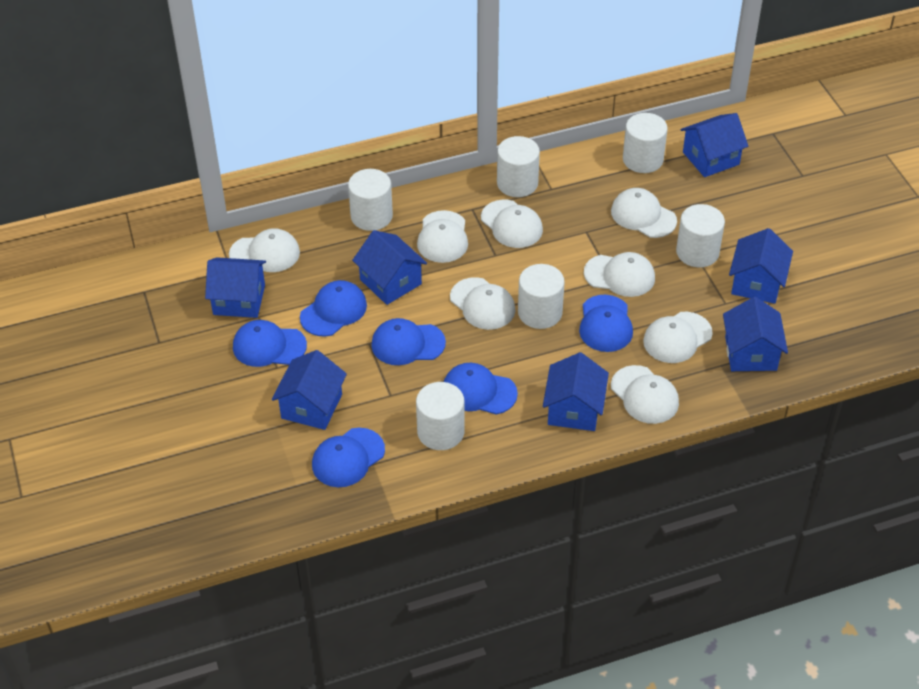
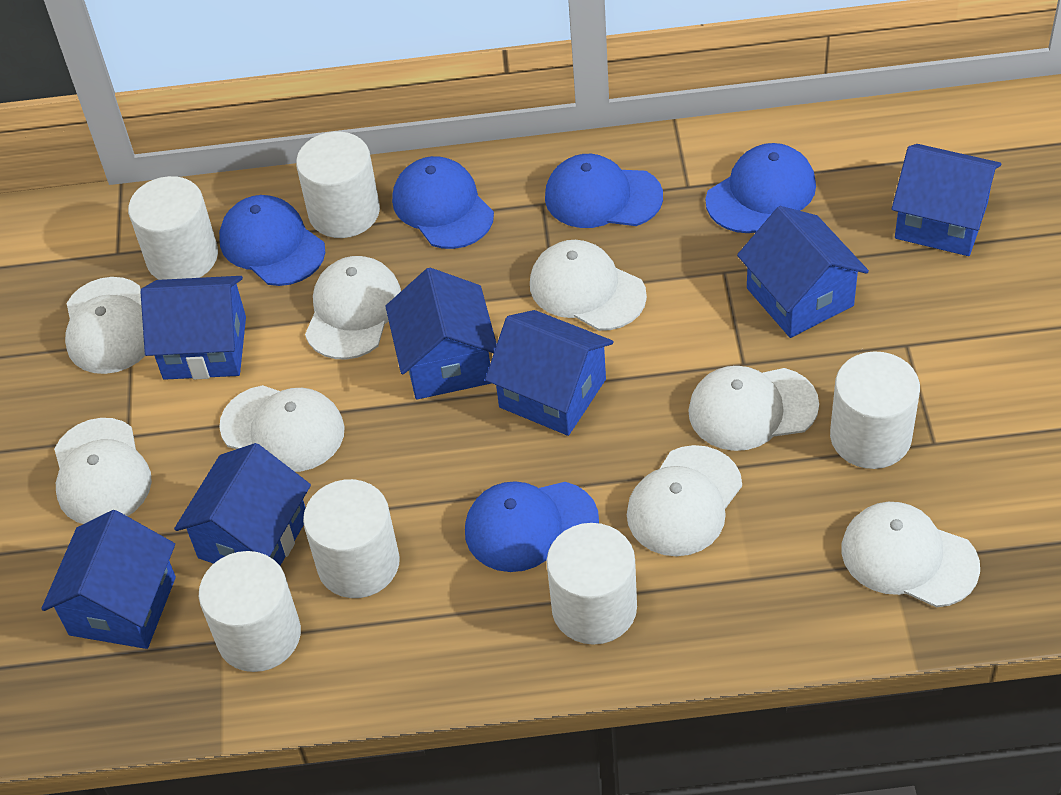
blue cap: 6 -> 5

